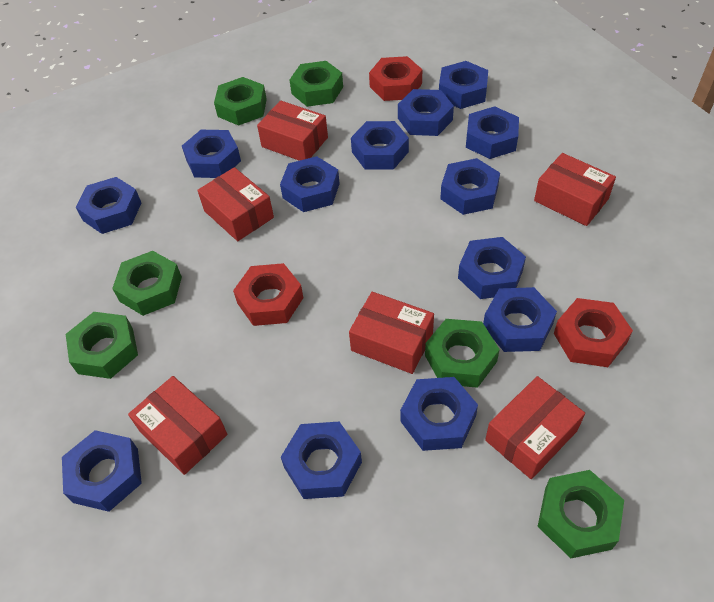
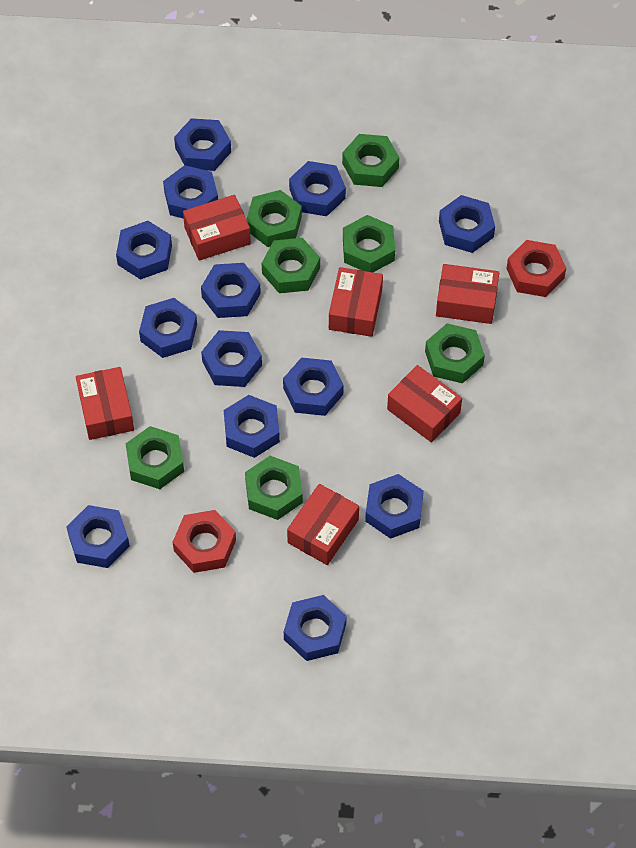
green nut: 6 -> 7
red nut: 3 -> 2

